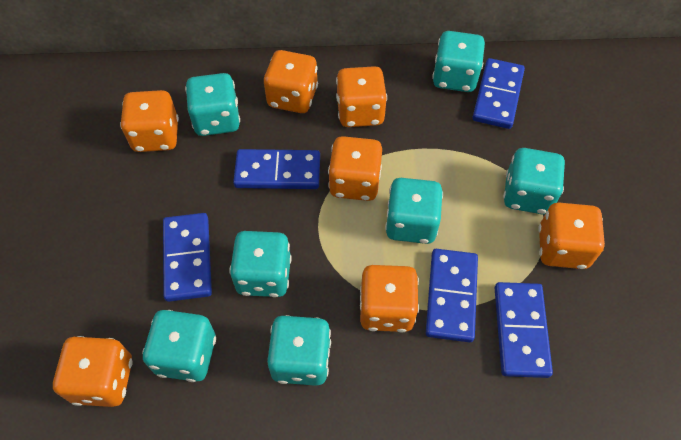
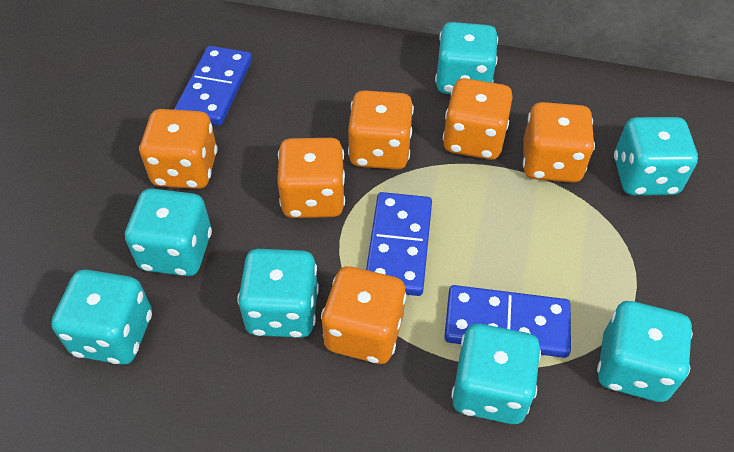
blue domino: 5 -> 3
orange dice: 7 -> 6

